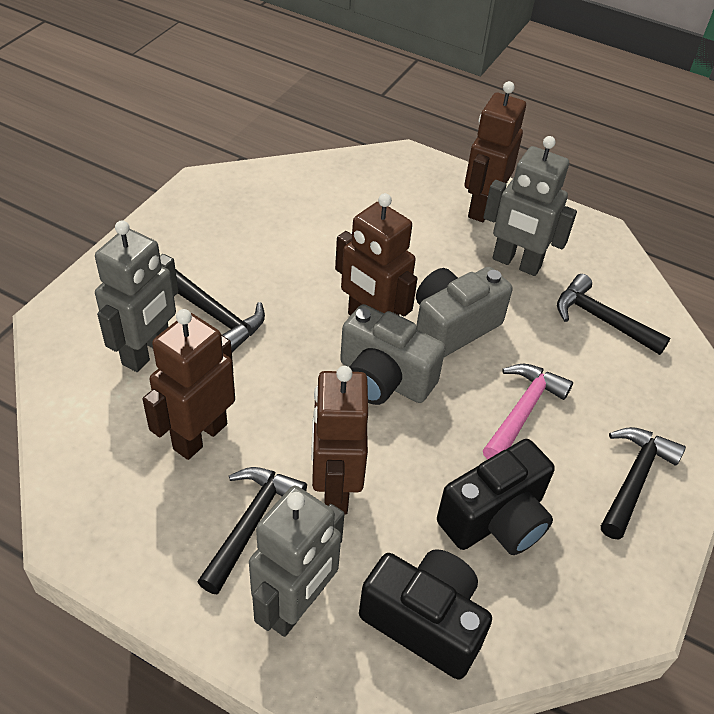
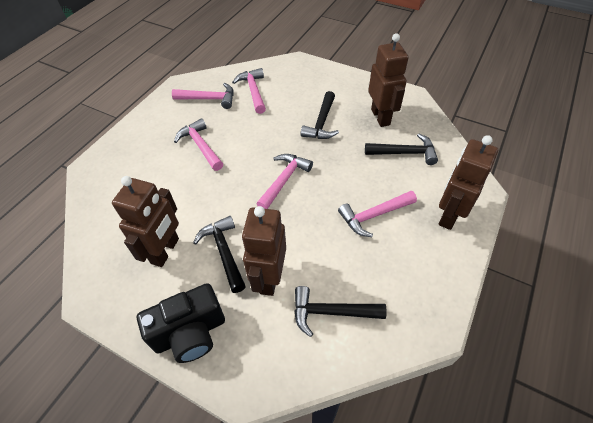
black camera: 2 -> 1
grey camera: 2 -> 0
grey robot: 3 -> 0
pink hammer: 1 -> 5

